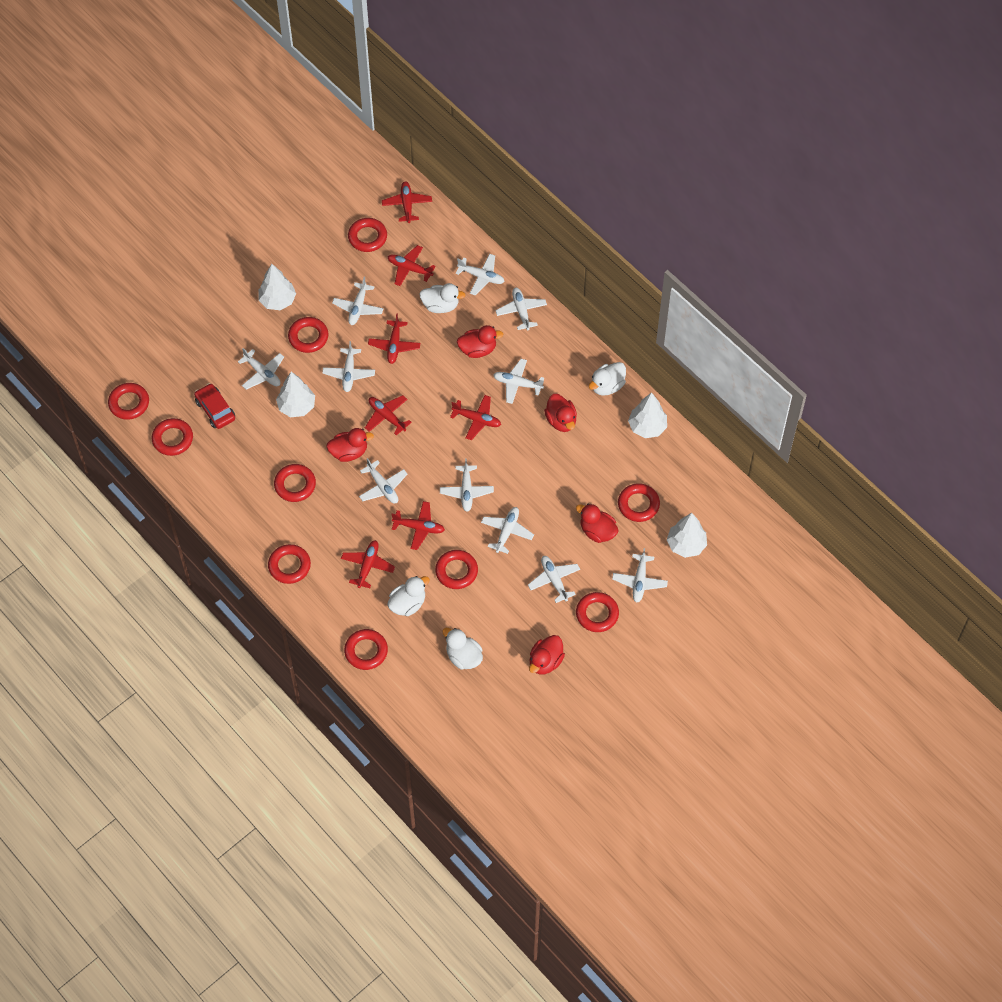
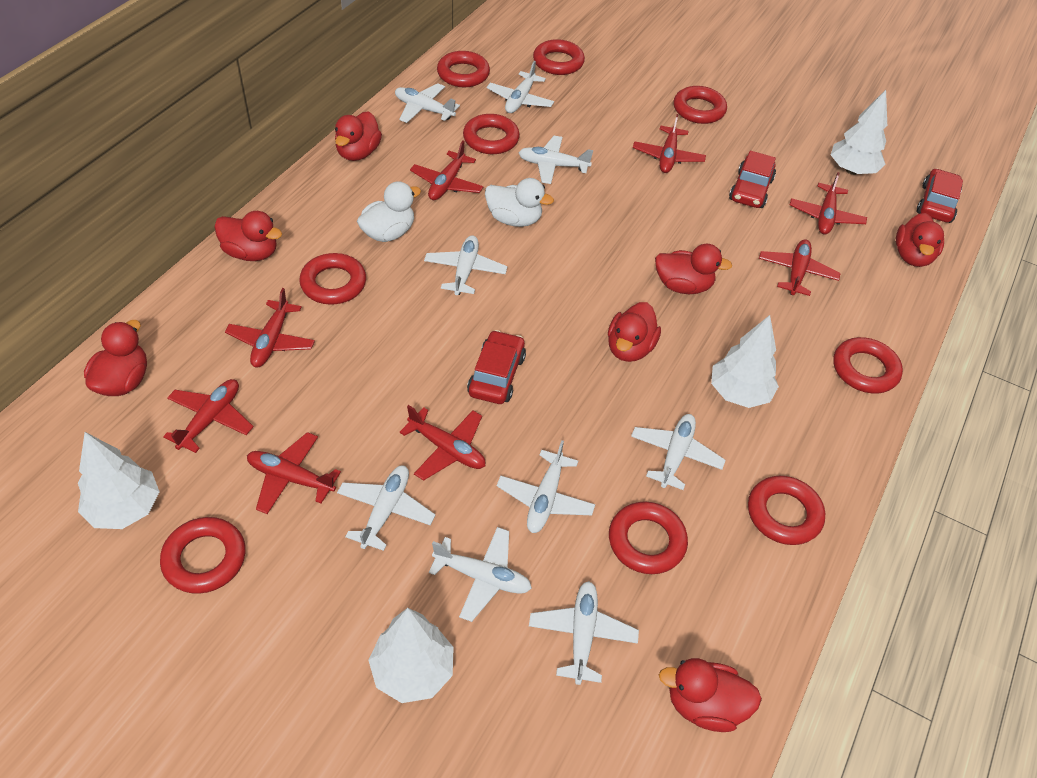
red car: 1 -> 3
red duck: 5 -> 7
red plane: 7 -> 8
red ring: 10 -> 9
white duck: 4 -> 2
white plane: 11 -> 9

